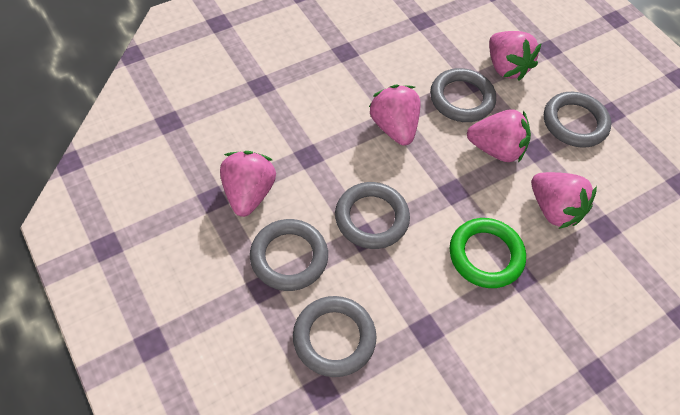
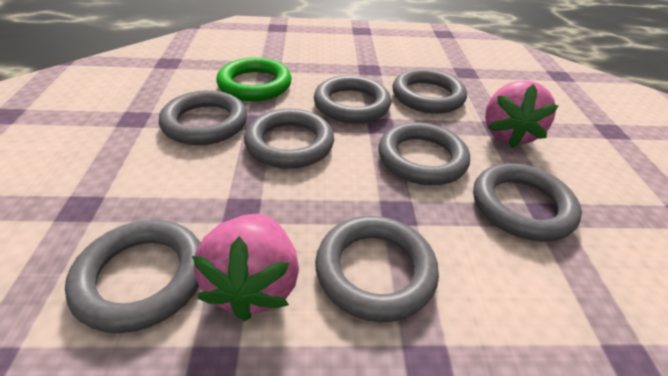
grey ring: 5 -> 8
pink strawberry: 5 -> 2

